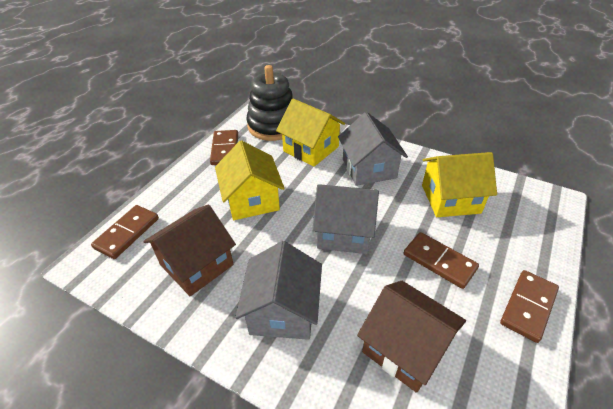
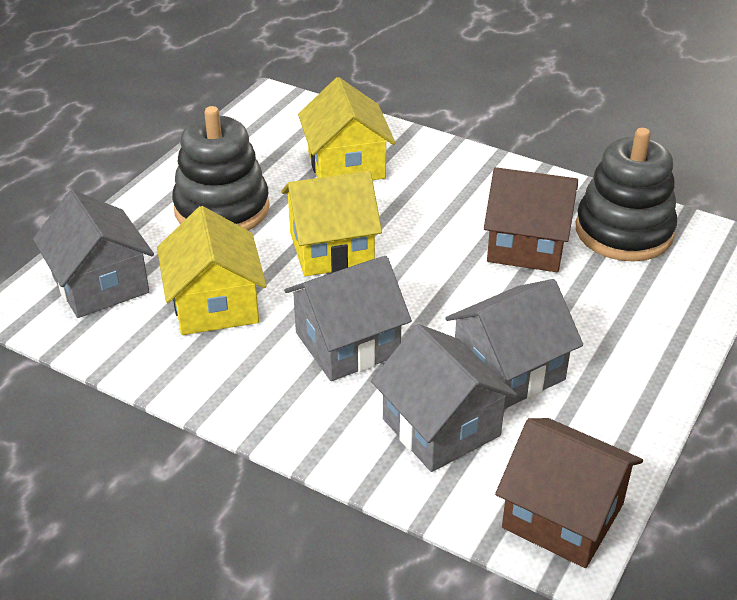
black stacking toy: 1 -> 2
brown domino: 4 -> 0
grey house: 3 -> 4

